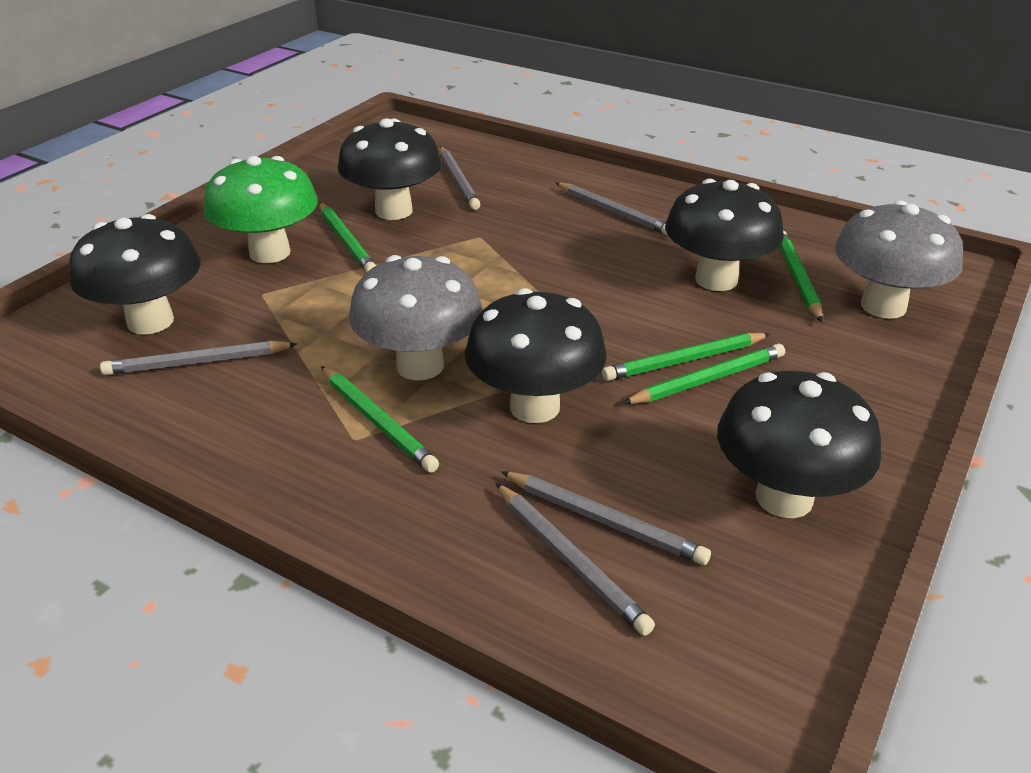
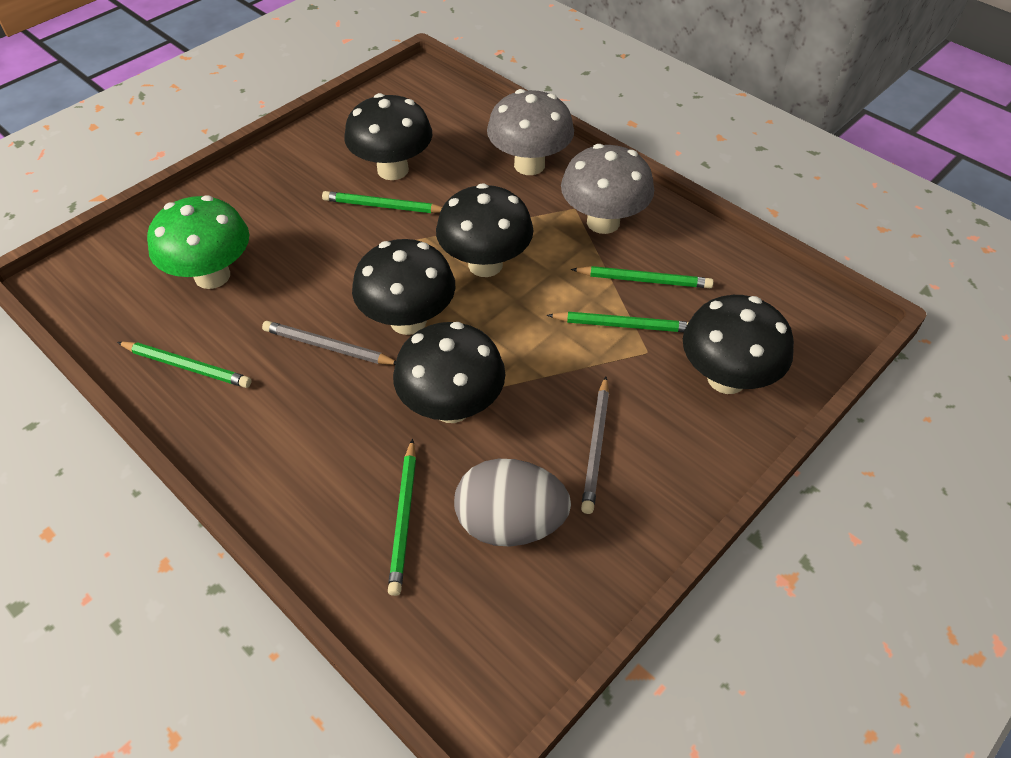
grey egg: 0 -> 1
grey pencil: 5 -> 2

